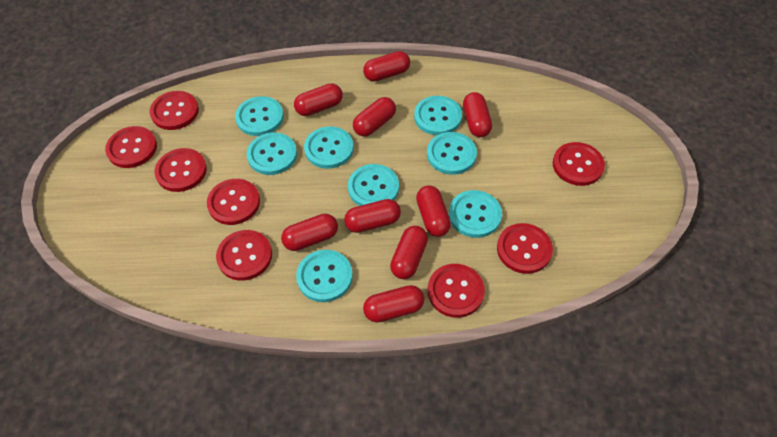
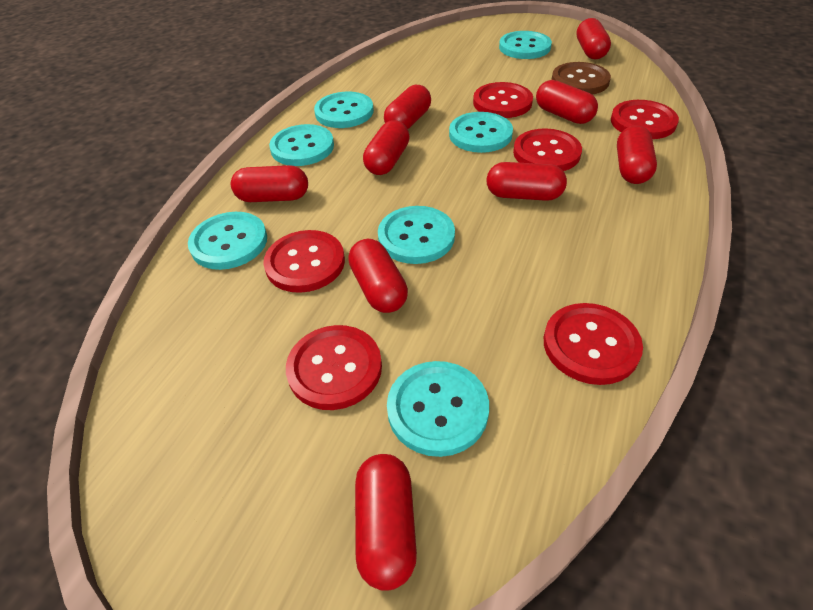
brown button: 0 -> 1
red button: 8 -> 6
turquoise button: 8 -> 7

